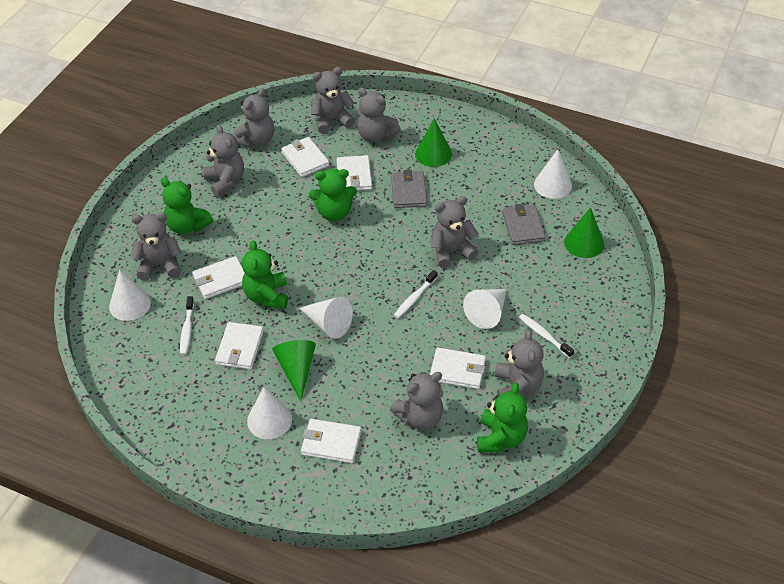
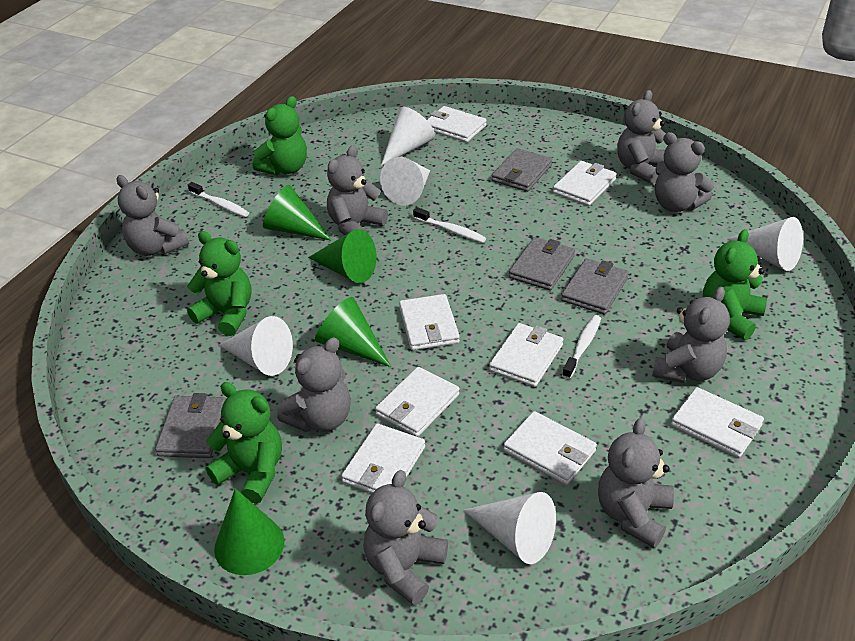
green cone: 3 -> 4
grey wallet: 2 -> 4
white wallet: 6 -> 8

